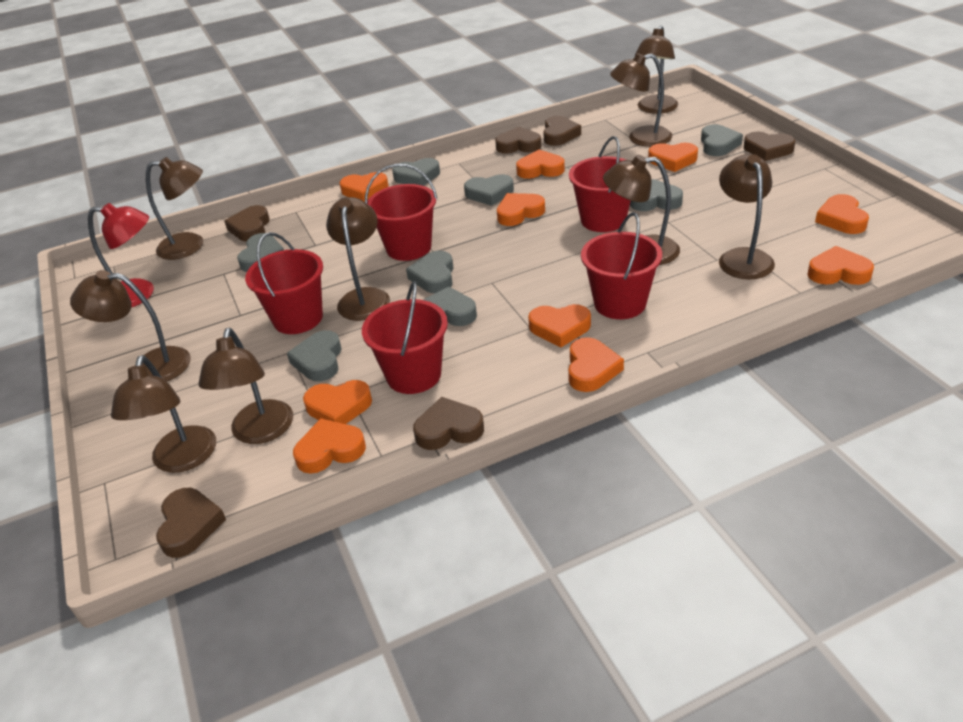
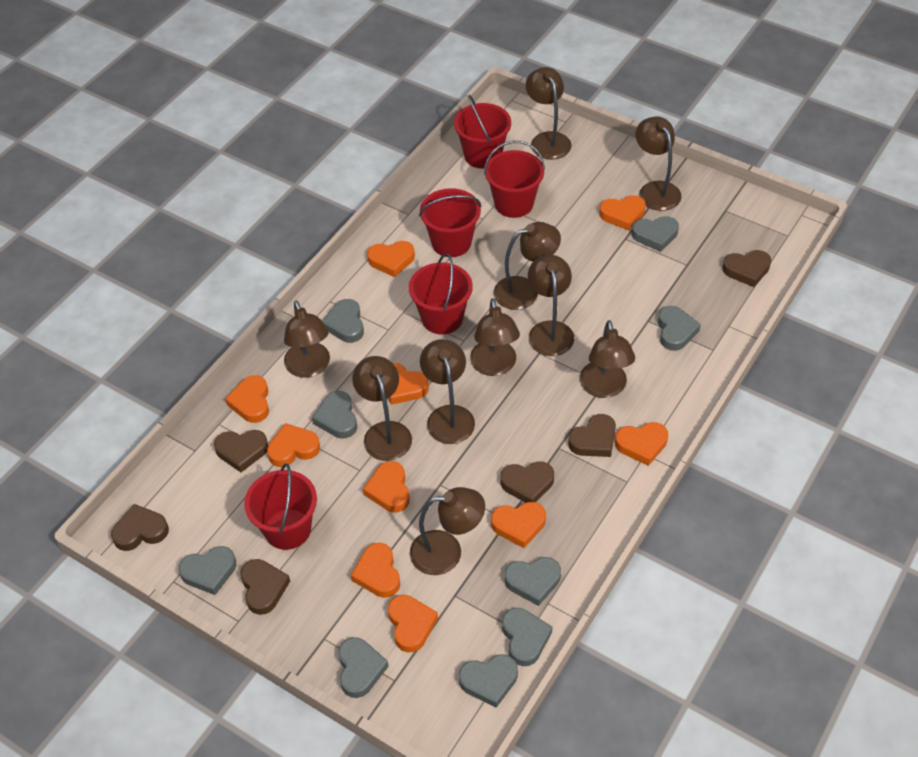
brown lamp: 9 -> 10
grey heart: 8 -> 9
red lamp: 1 -> 0

